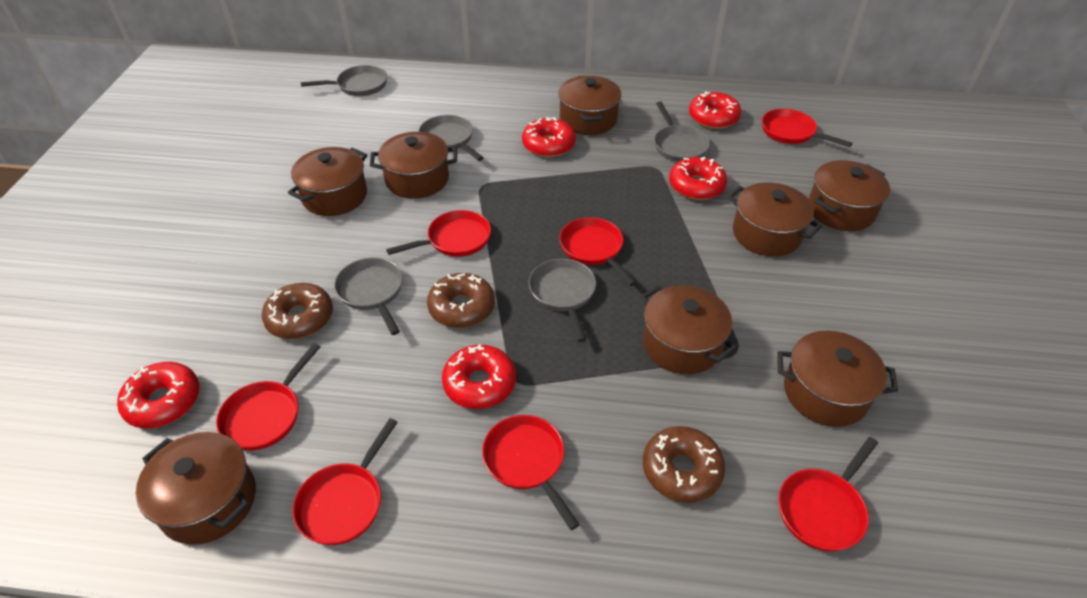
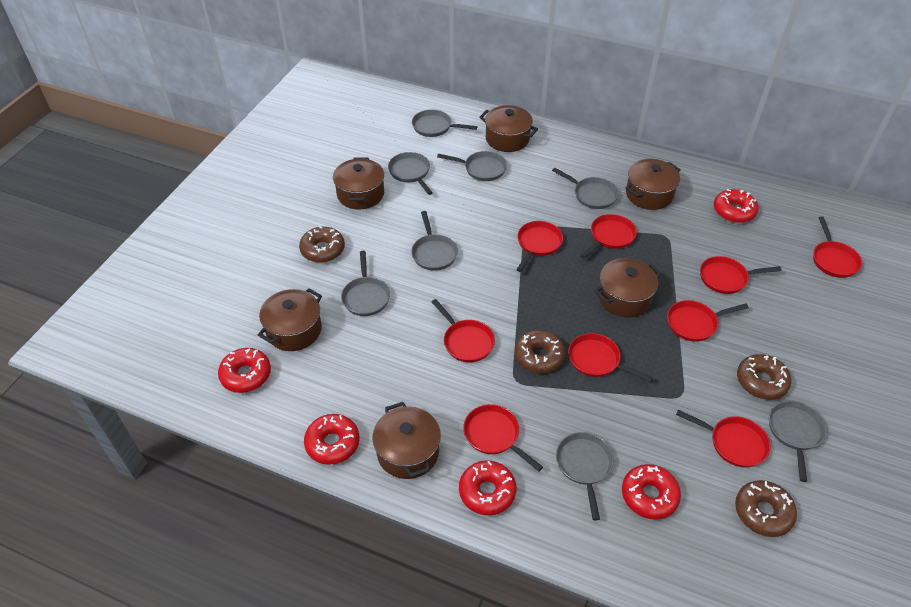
brown donut: 3 -> 4
brown pot: 8 -> 6
grey pan: 5 -> 8
red pan: 7 -> 9

